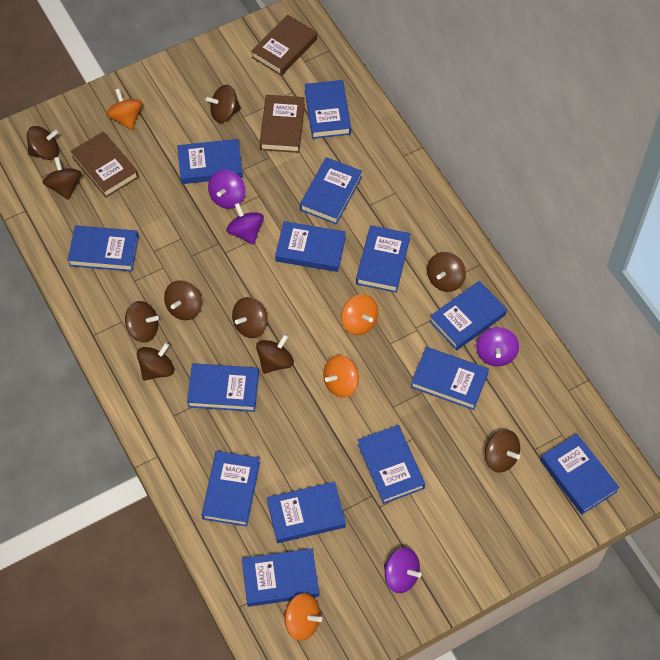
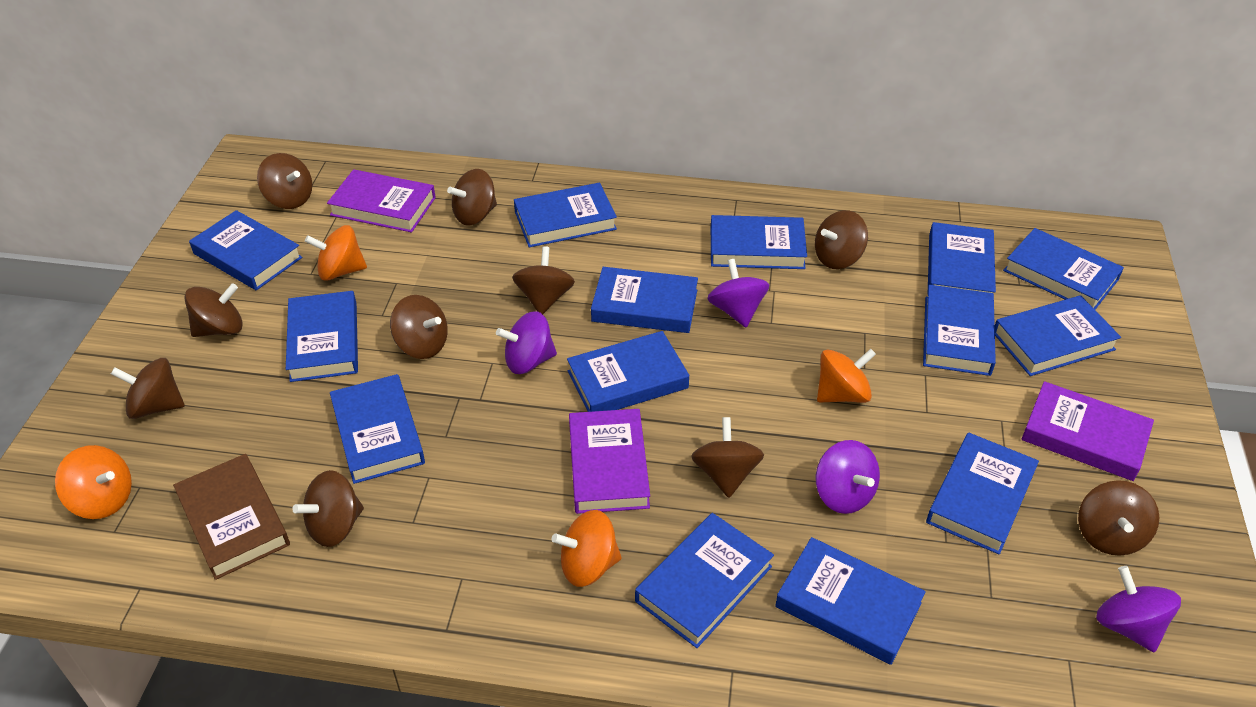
brown book: 3 -> 1
purple book: 0 -> 3

